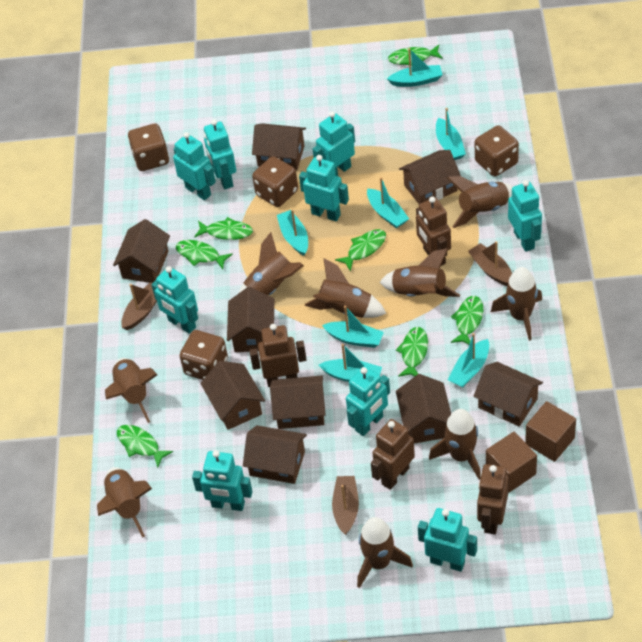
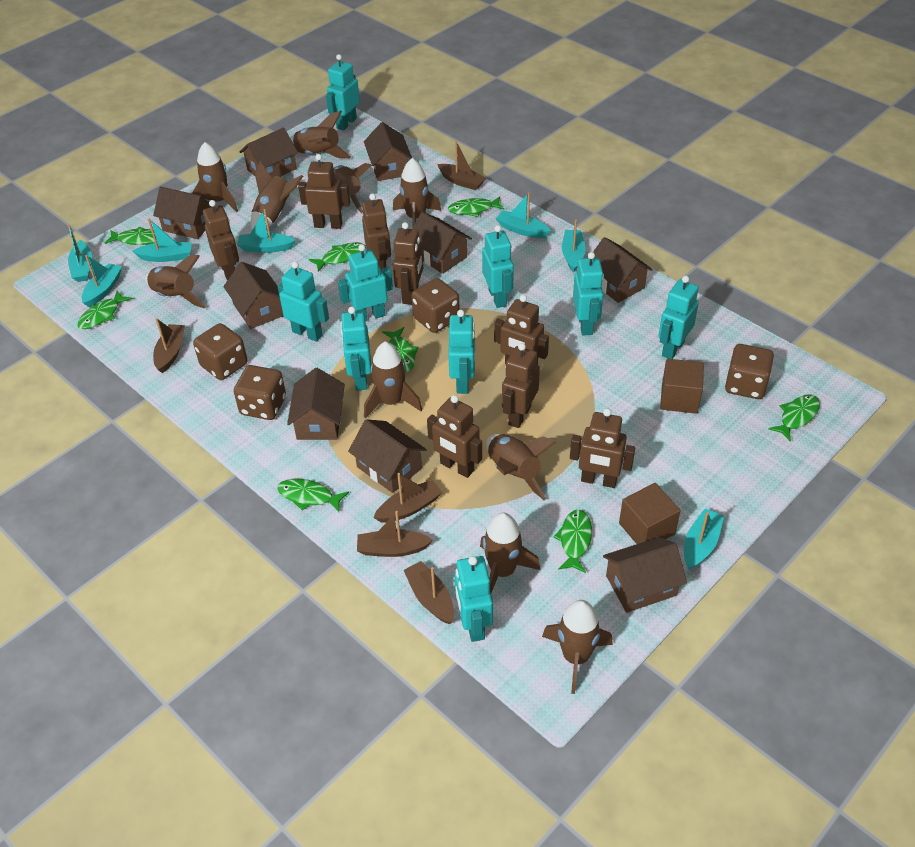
brown boat: 3 -> 5
brown robot: 4 -> 8
brown rocket: 9 -> 10
green fish: 7 -> 8

